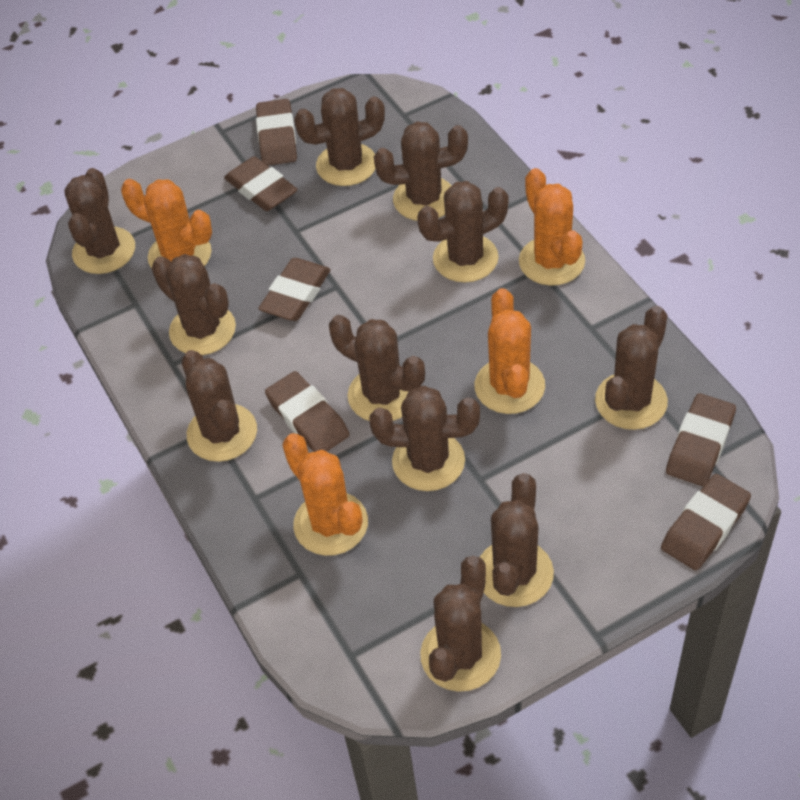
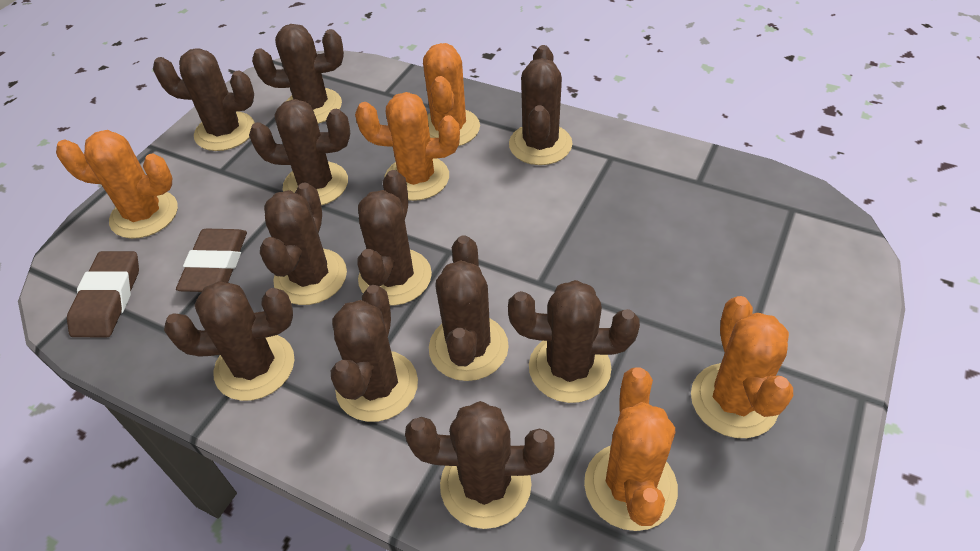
brown eraser: 6 -> 2
orange cactus: 4 -> 5

